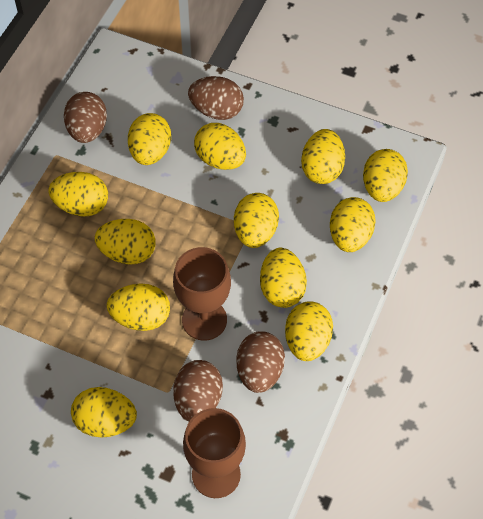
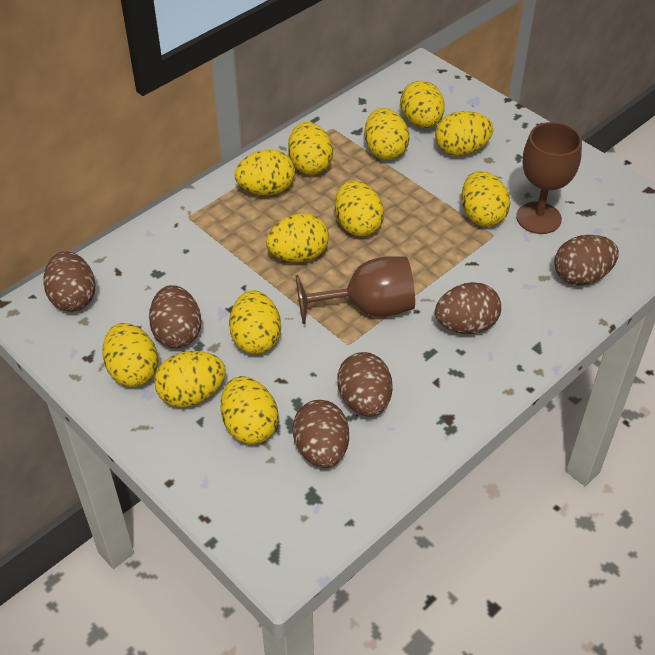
brown egg: 4 -> 6

